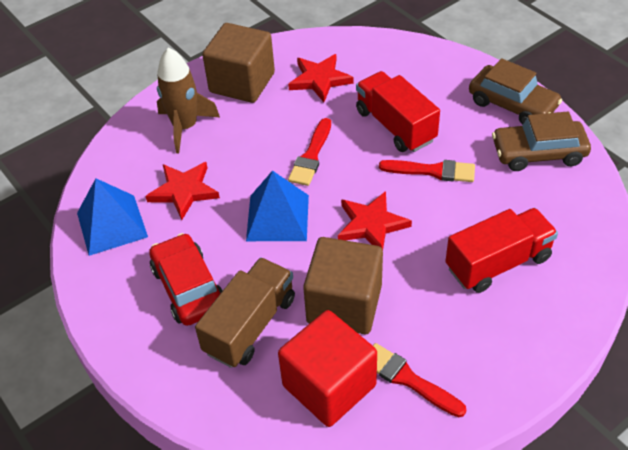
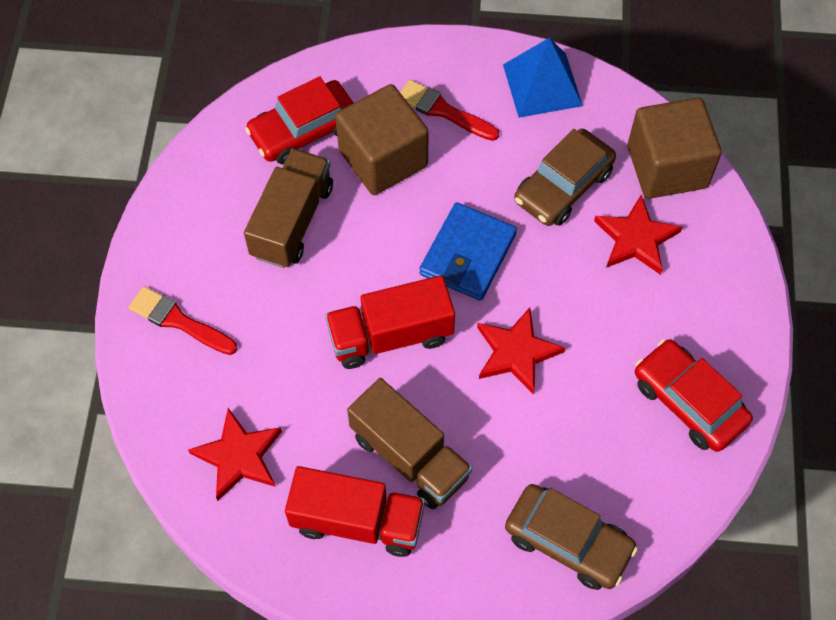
blue pyramid: 2 -> 1
blue wallet: 0 -> 1
brown rocket: 1 -> 0
brown truck: 1 -> 2
red brush: 3 -> 2
red car: 1 -> 2
red cube: 1 -> 0

